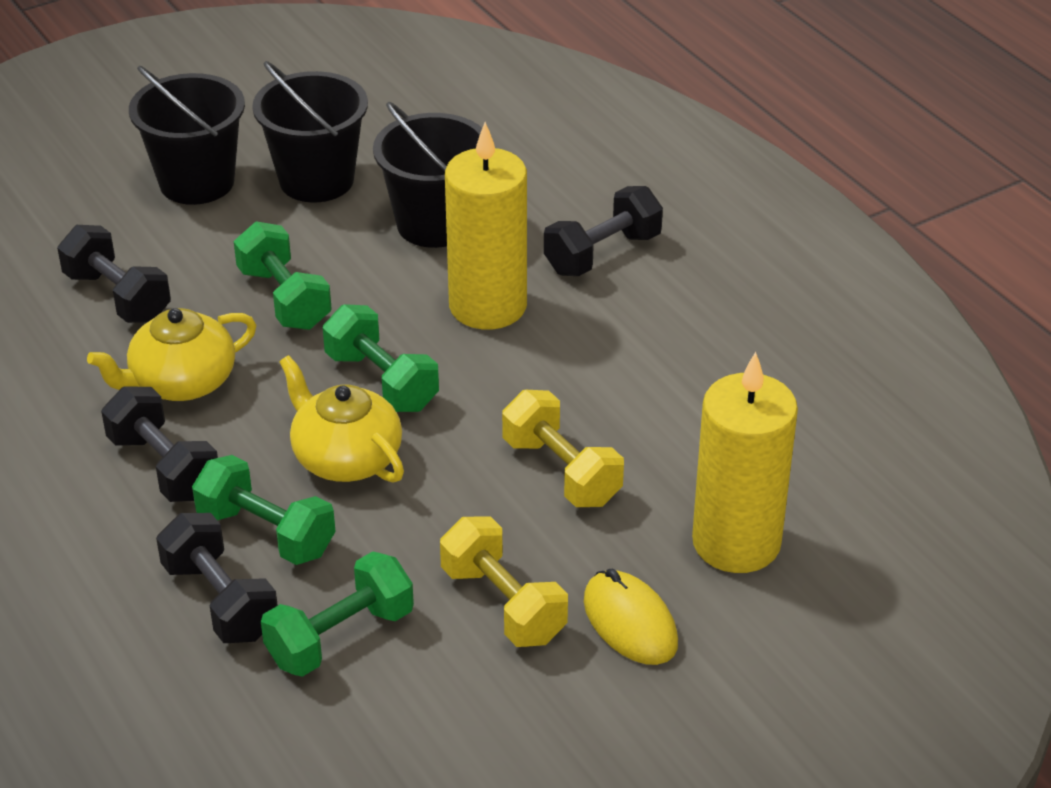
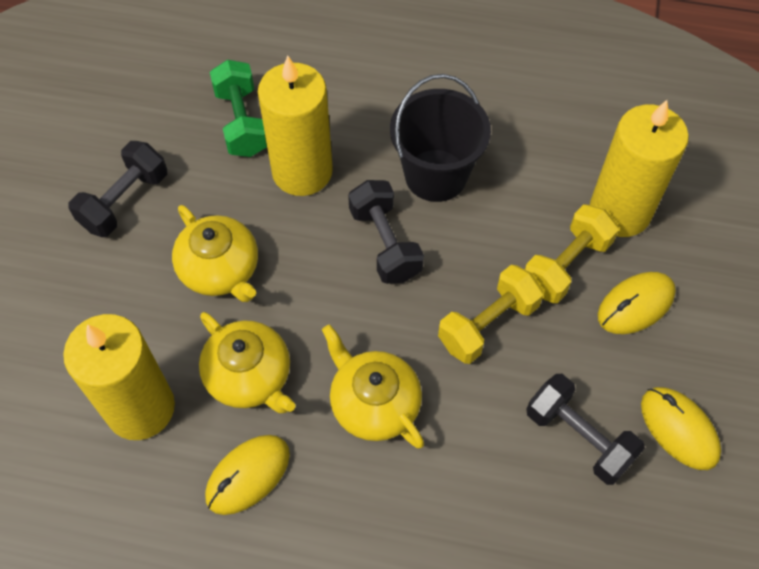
black bucket: 3 -> 1
black dumbbell: 4 -> 3
green dumbbell: 4 -> 1
yellow candle: 2 -> 3
yellow mouse: 1 -> 3
yellow teapot: 2 -> 3

